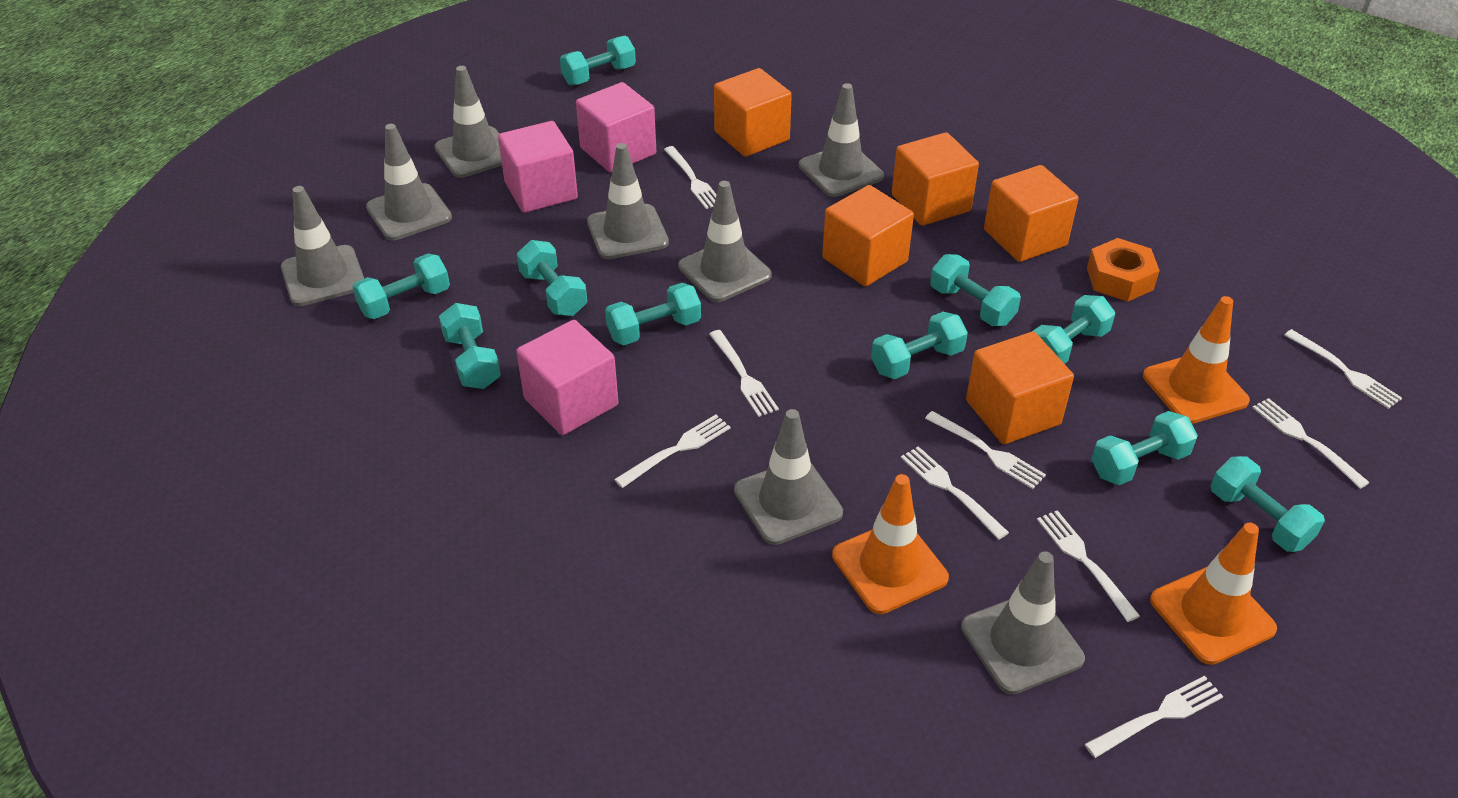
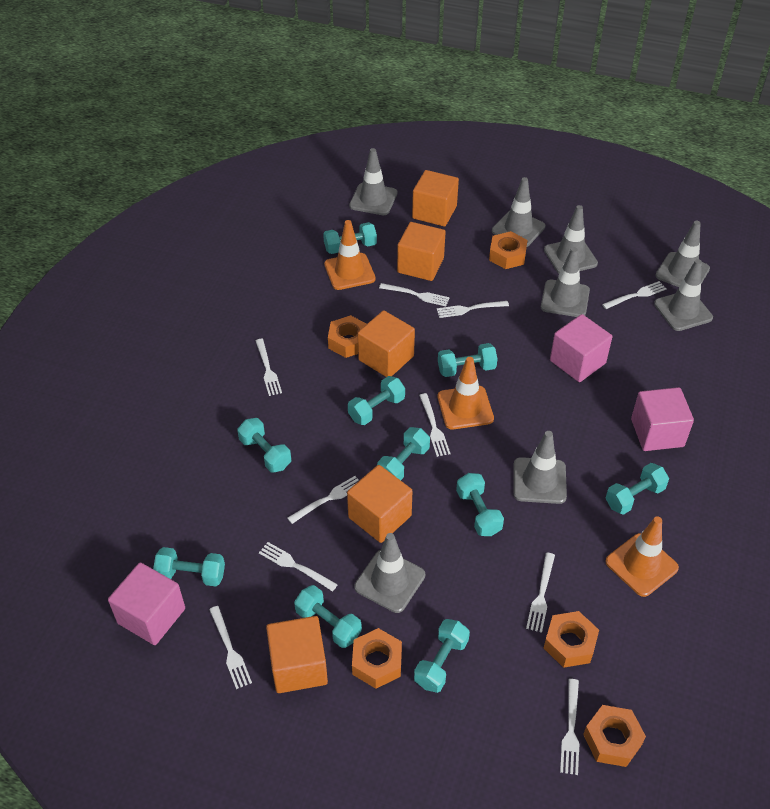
orange nut: 1 -> 5
white fork: 9 -> 10

